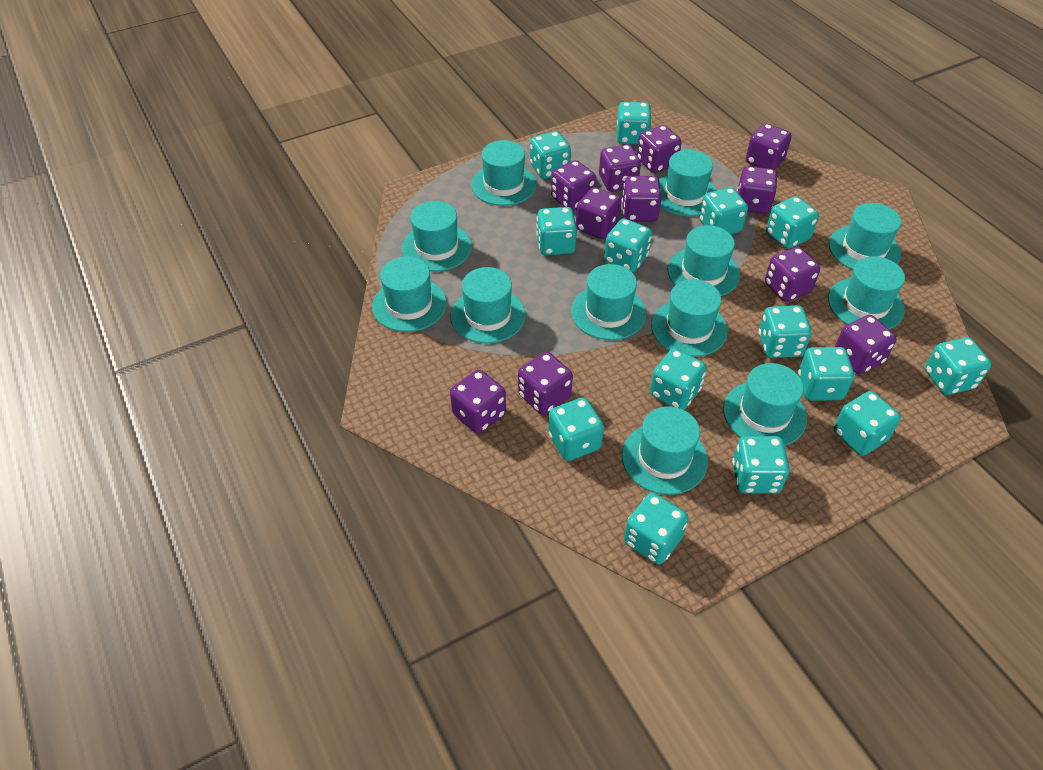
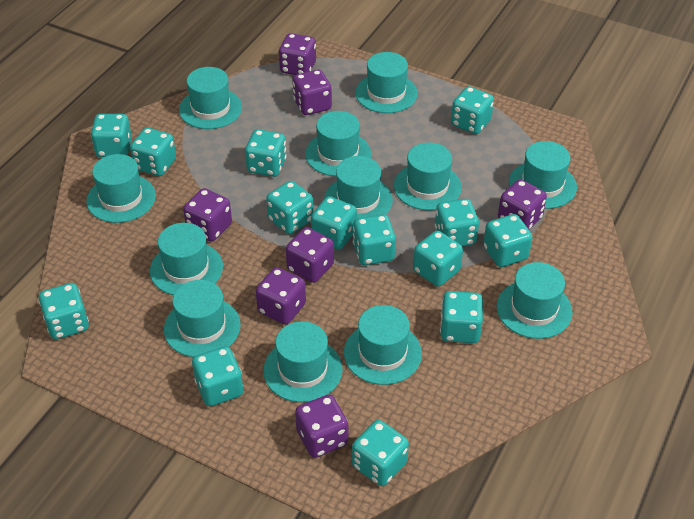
purple dice: 11 -> 7

